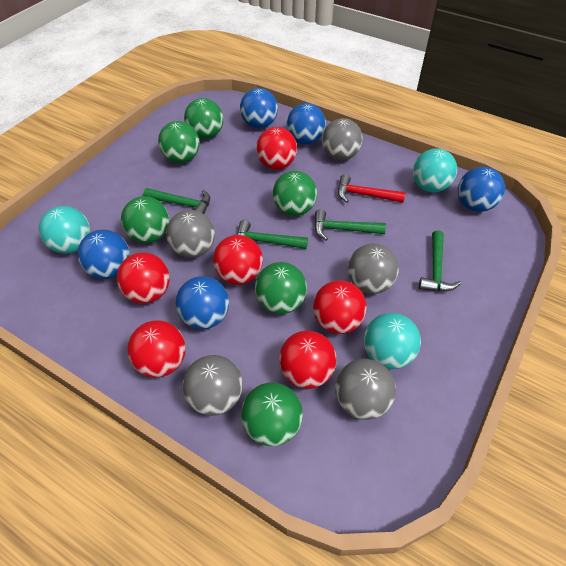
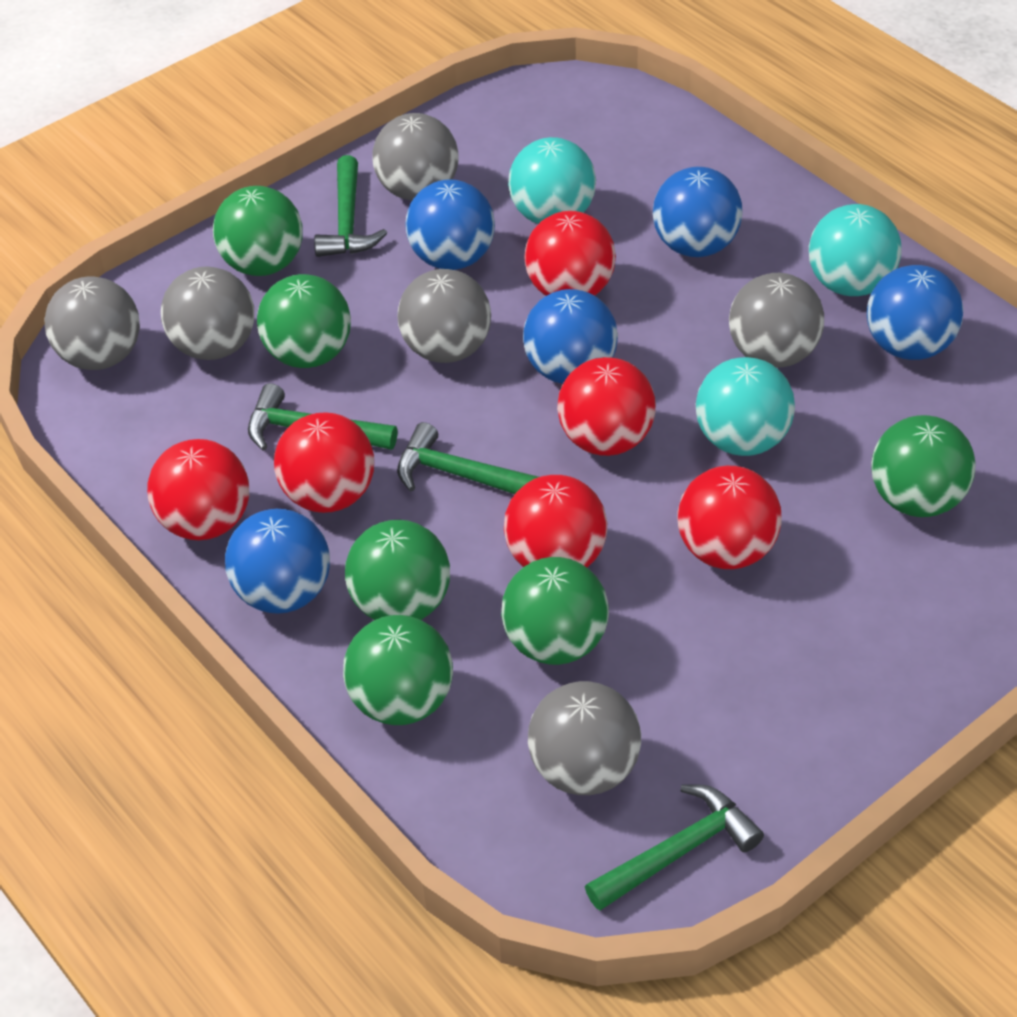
grey ball: 5 -> 6
red hammer: 1 -> 0

